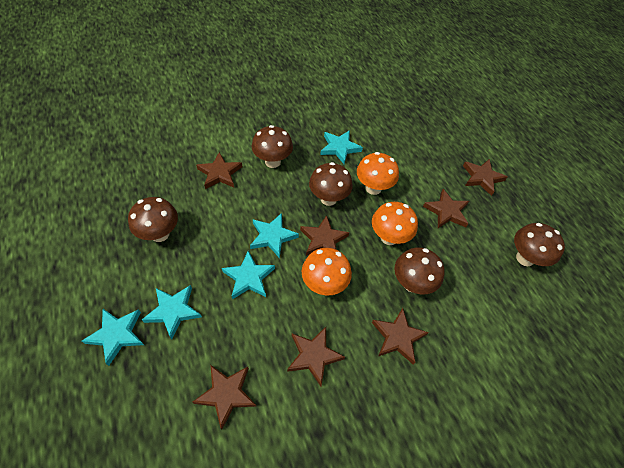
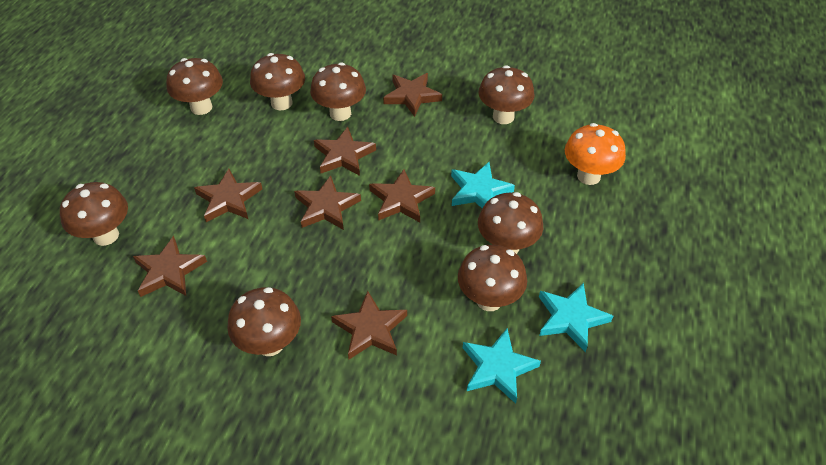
brown mushroom: 5 -> 8
orange mushroom: 3 -> 1
turquoise star: 5 -> 3

